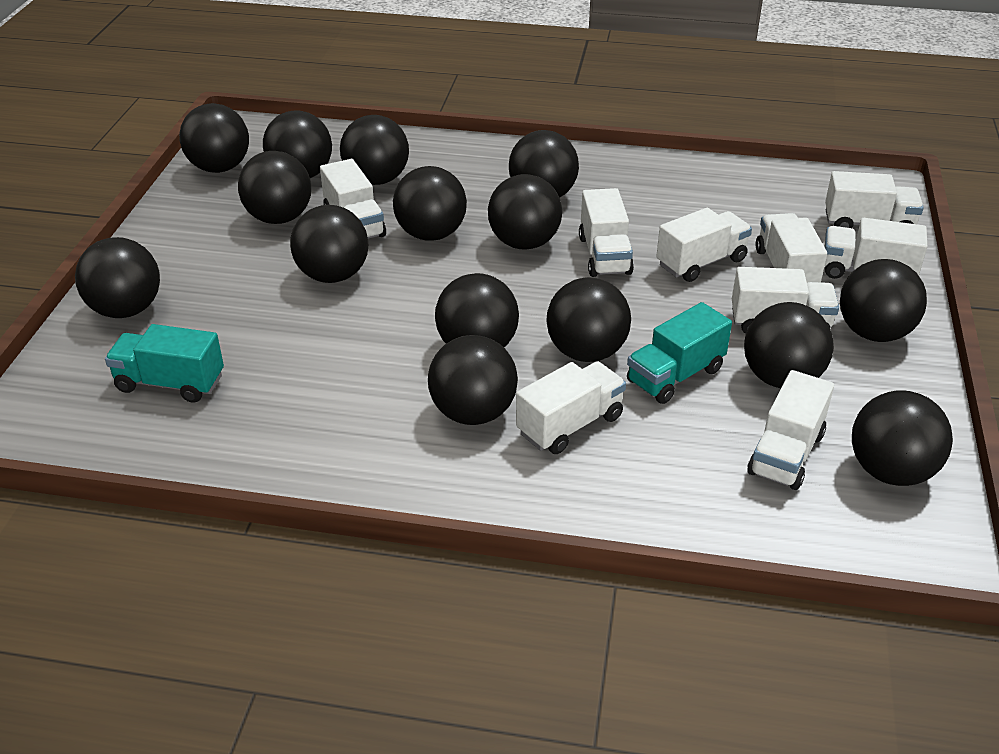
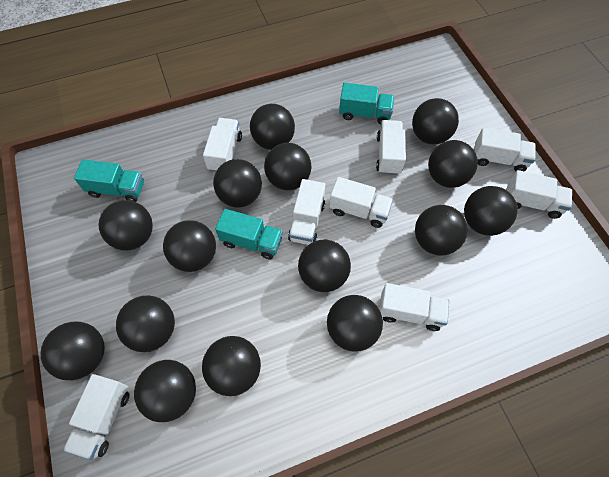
turquoise truck: 2 -> 3
white truck: 9 -> 8

